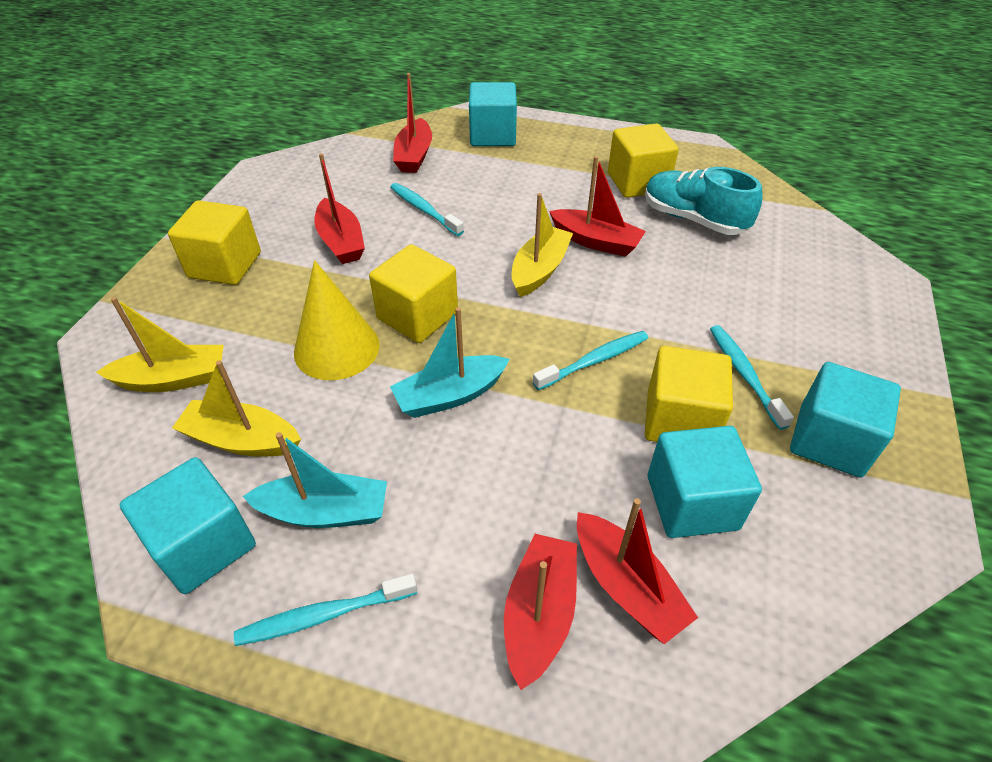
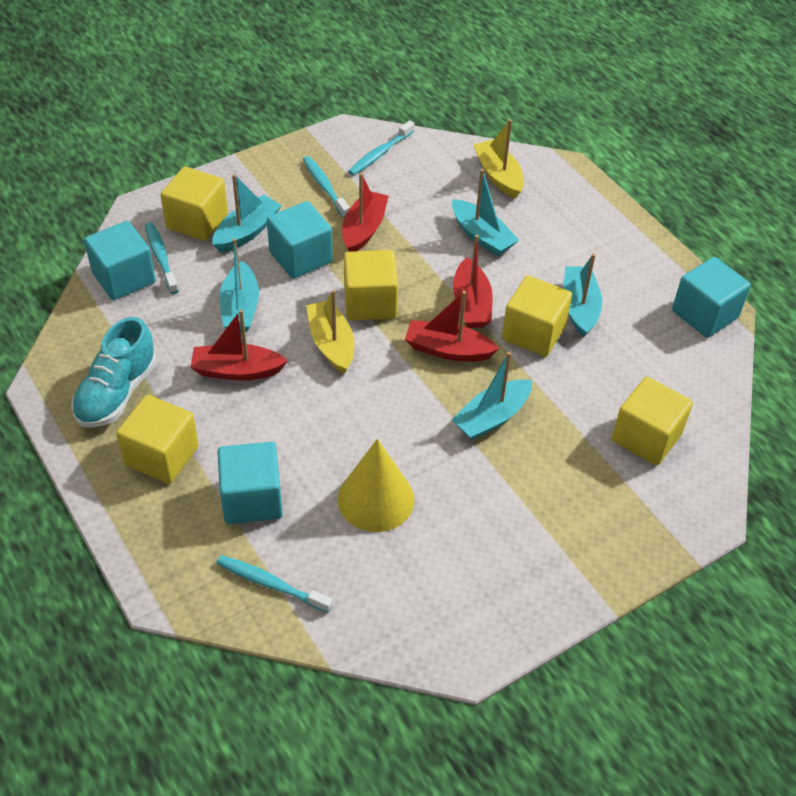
red boat: 5 -> 4
turquoise boat: 2 -> 5
yellow boat: 3 -> 2
yellow cube: 4 -> 5

